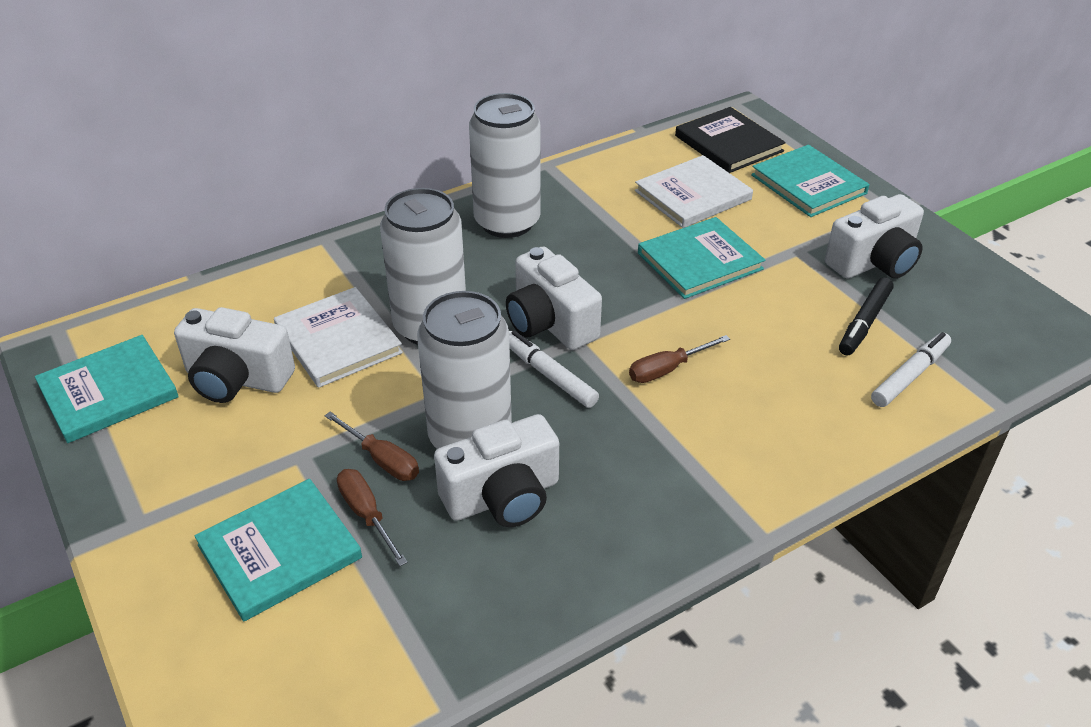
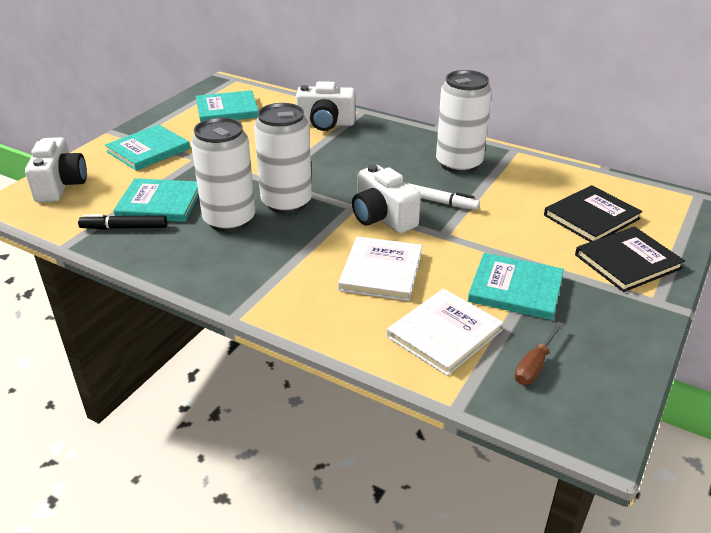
black book: 1 -> 2
brown screwdriver: 3 -> 1
white camera: 4 -> 3
white marker: 2 -> 1

